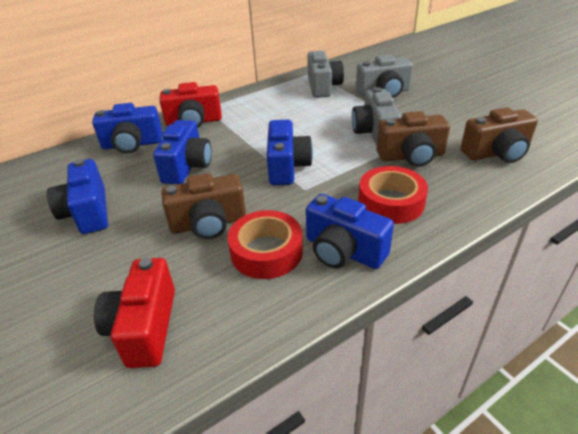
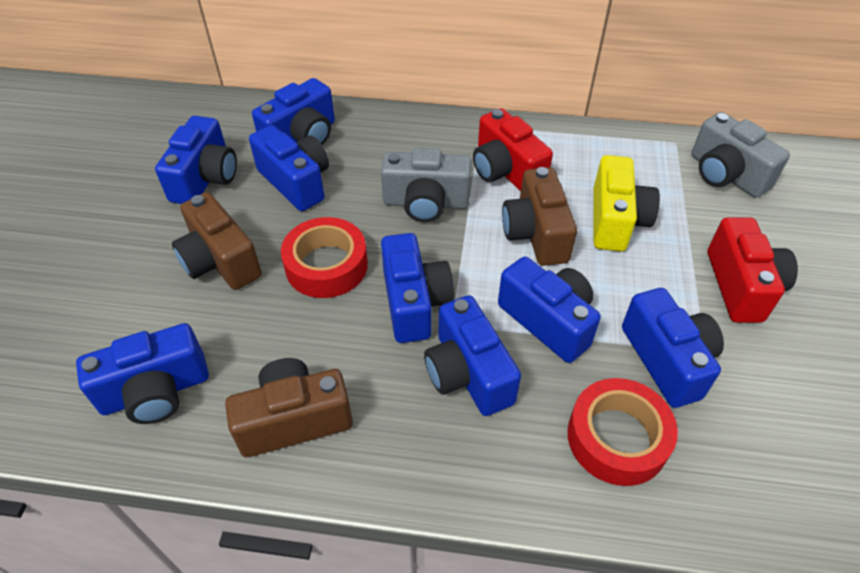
blue camera: 5 -> 8
grey camera: 3 -> 2
yellow camera: 0 -> 1

